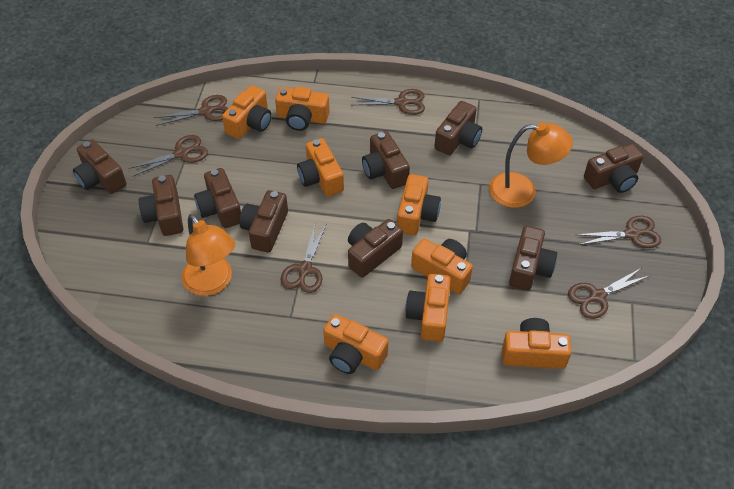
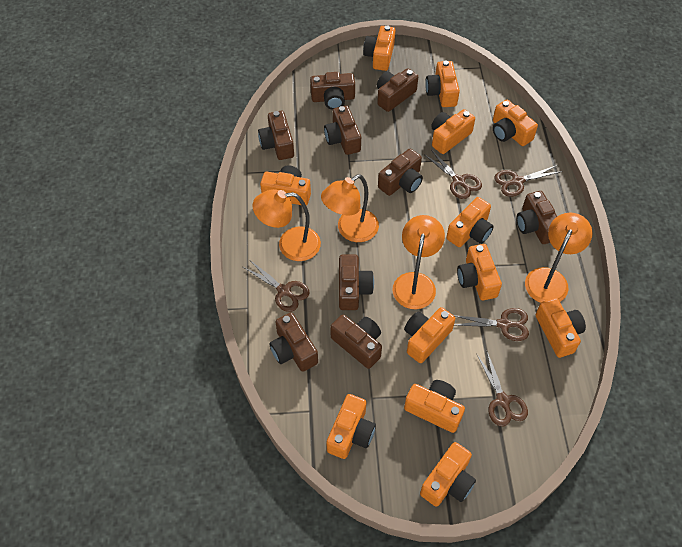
brown scissors: 6 -> 5
orange camera: 8 -> 12
orange lamp: 2 -> 4

